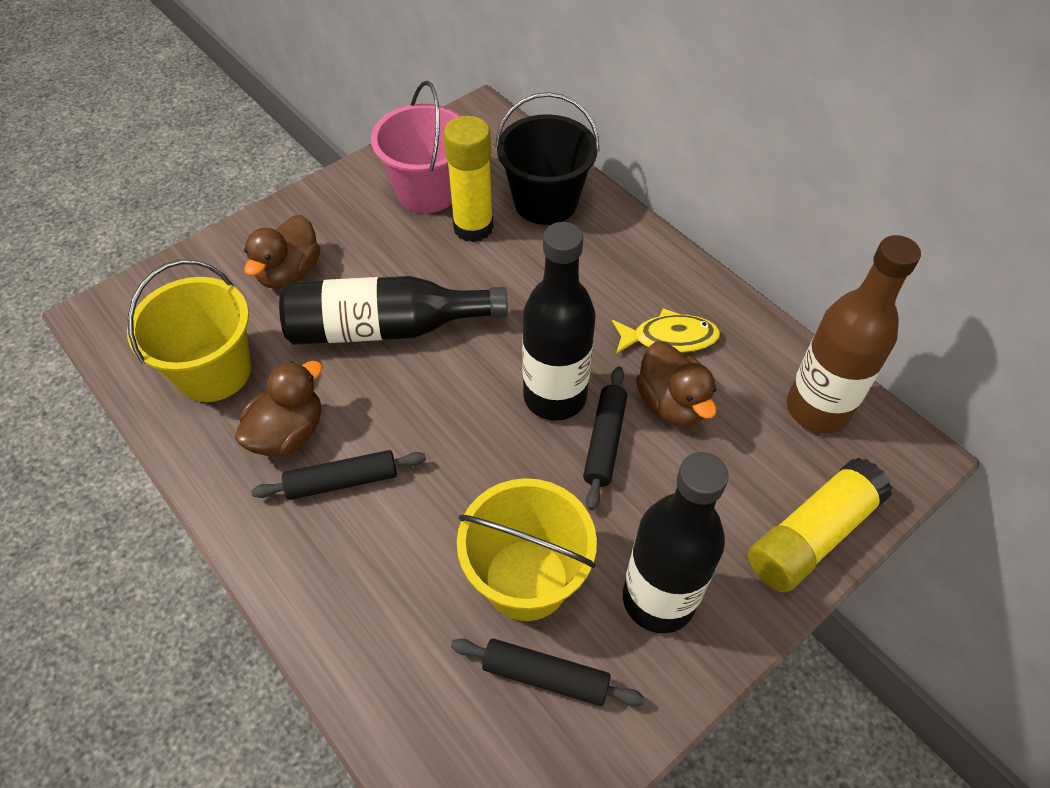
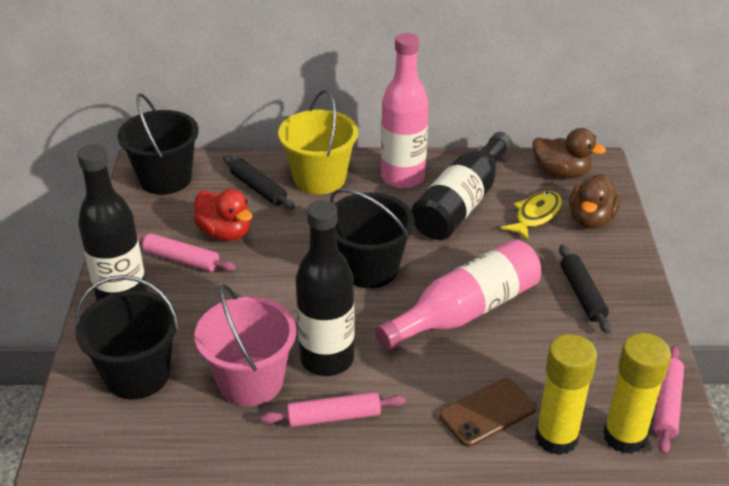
black bucket: 1 -> 3
black rolling pin: 3 -> 2
brown bottle: 1 -> 0
brown duck: 3 -> 2
brown phone: 0 -> 1
pink bottle: 0 -> 2
pink rolling pin: 0 -> 3
red duck: 0 -> 1
yellow bucket: 2 -> 1

